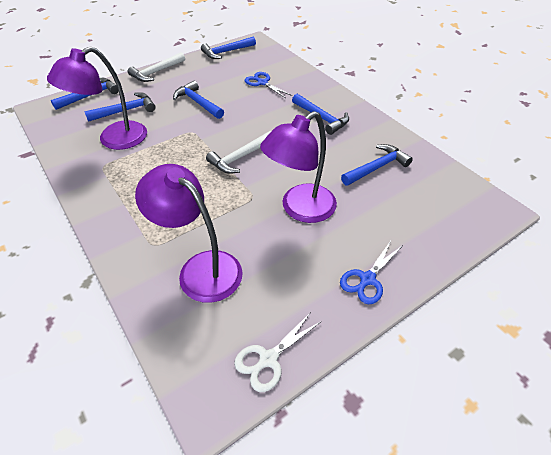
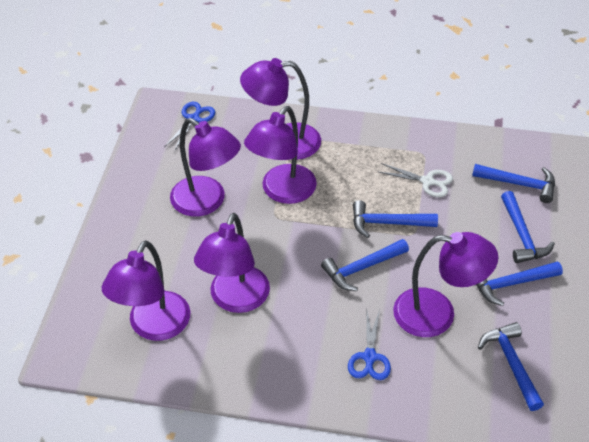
purple lamp: 3 -> 6
white hammer: 2 -> 0

